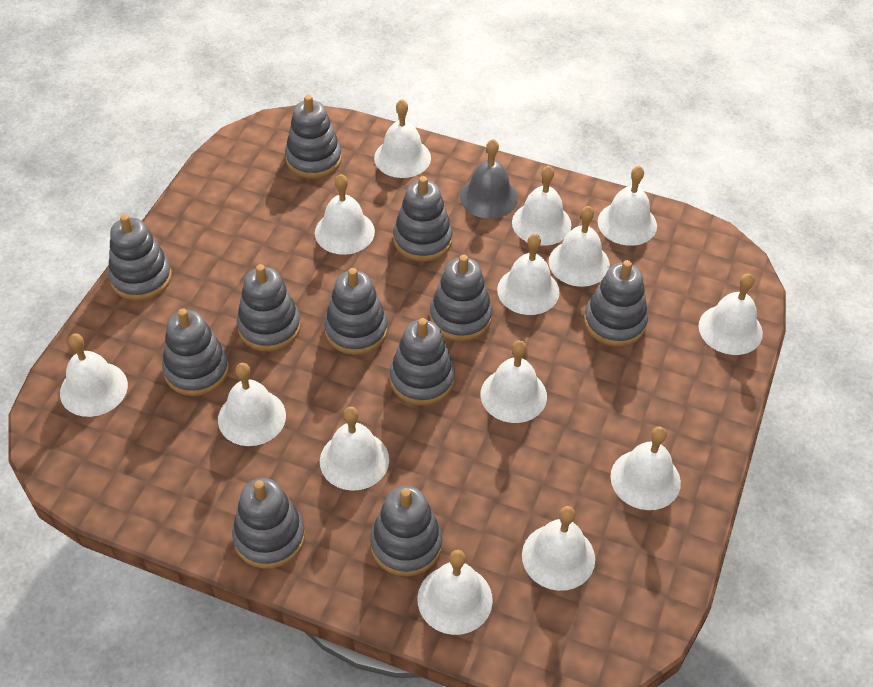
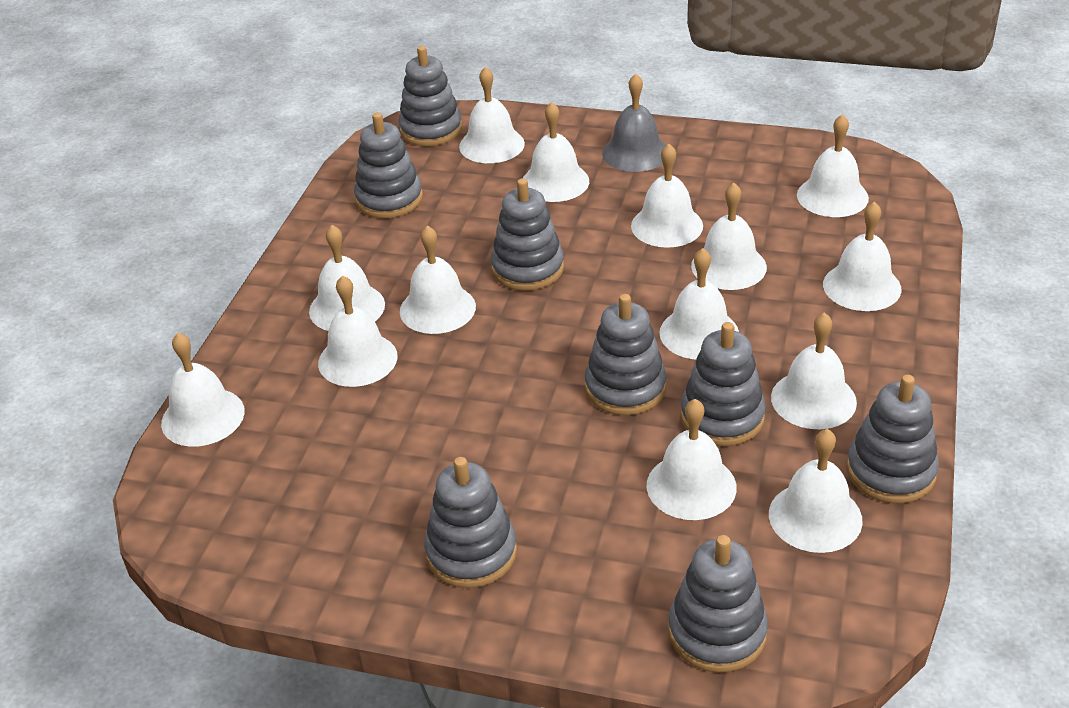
grey stacking toy: 11 -> 8

